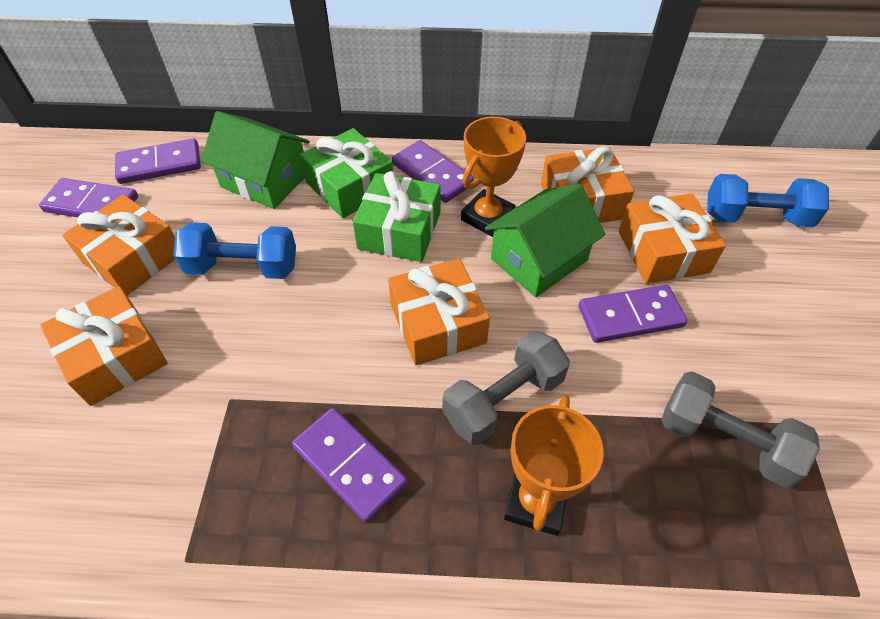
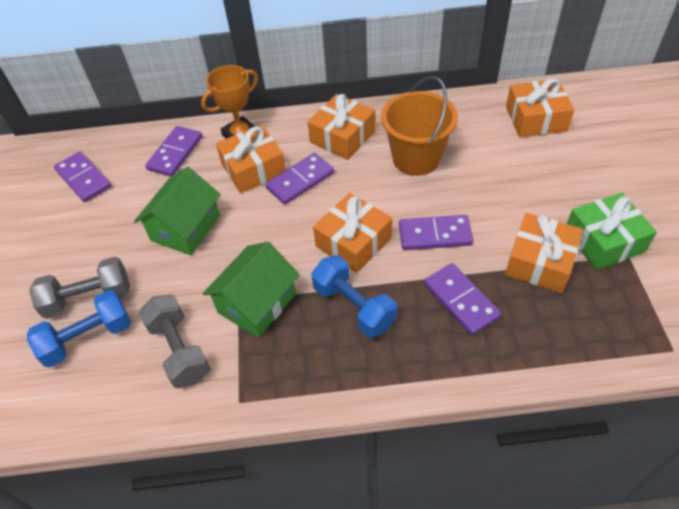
green gift: 2 -> 1
orange bucket: 0 -> 1
orange trophy: 2 -> 1

